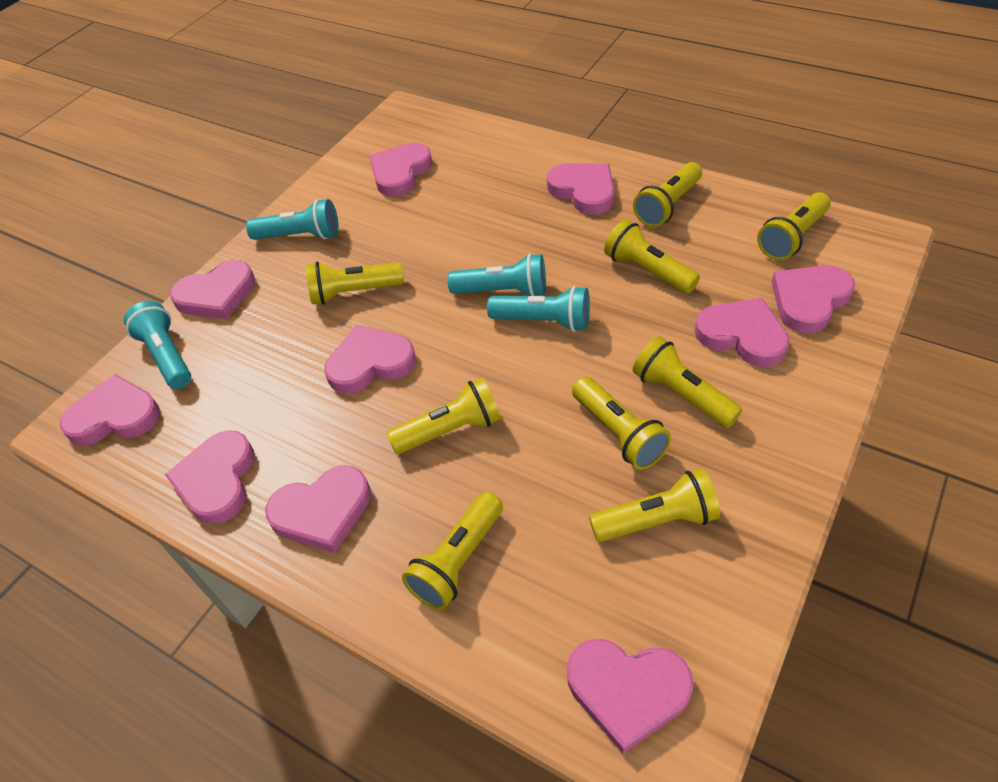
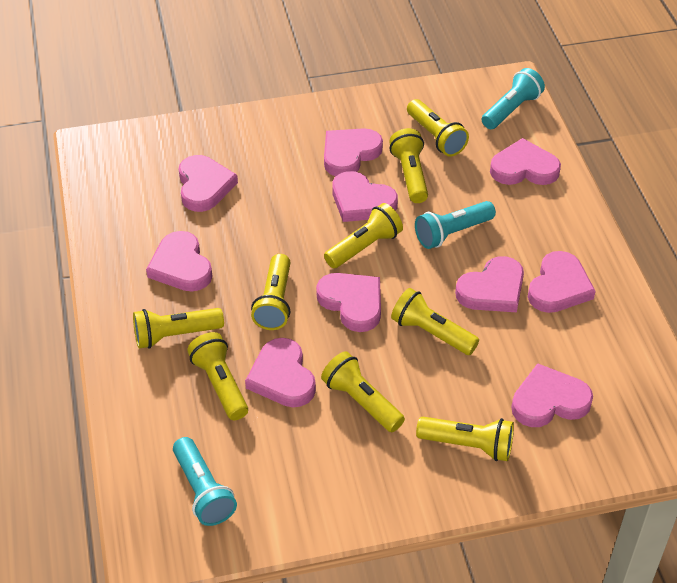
turquoise flashlight: 4 -> 3

